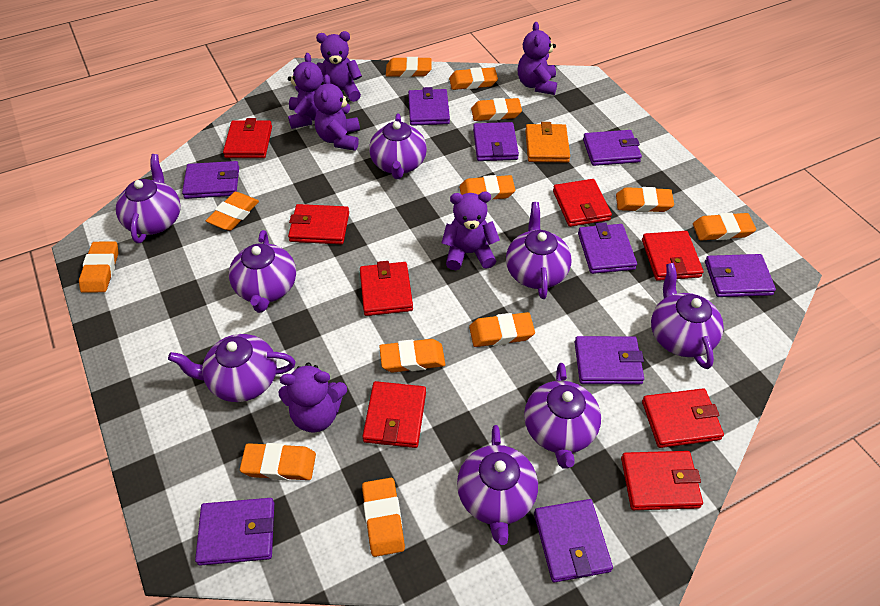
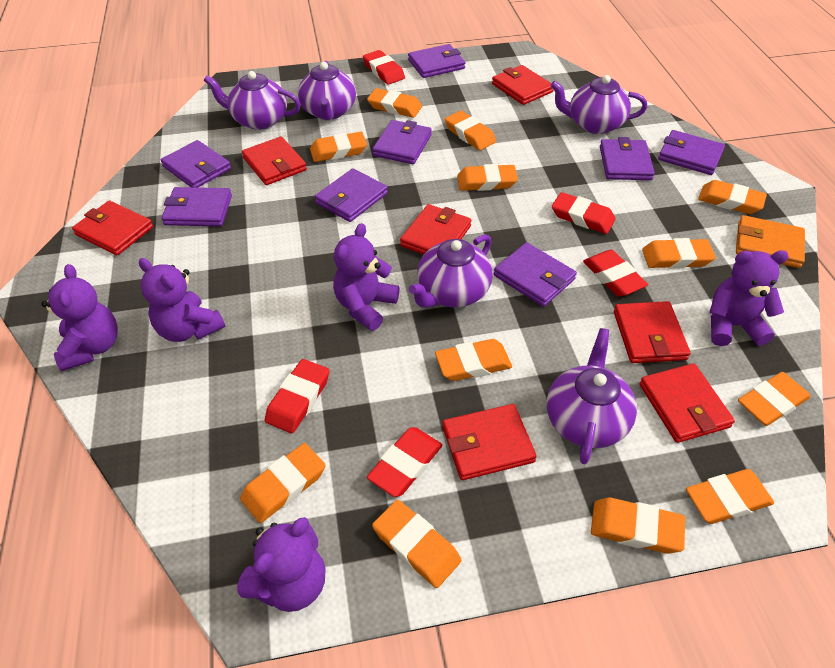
purple teapot: 8 -> 5
purple teddy bear: 6 -> 5
purple wallet: 9 -> 8
red eraser: 0 -> 5
red wallet: 8 -> 7

